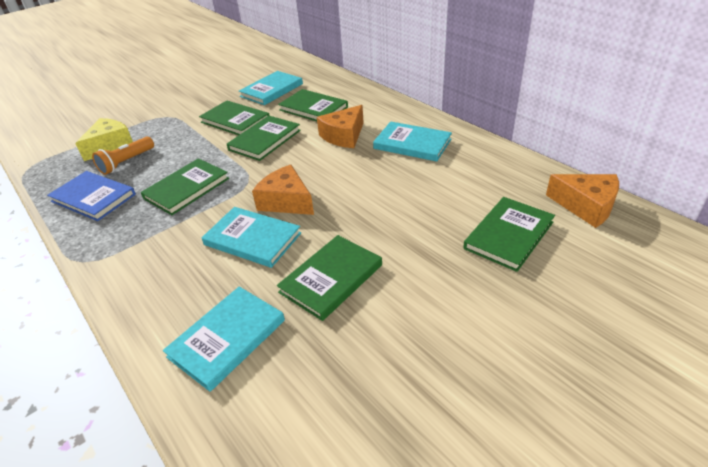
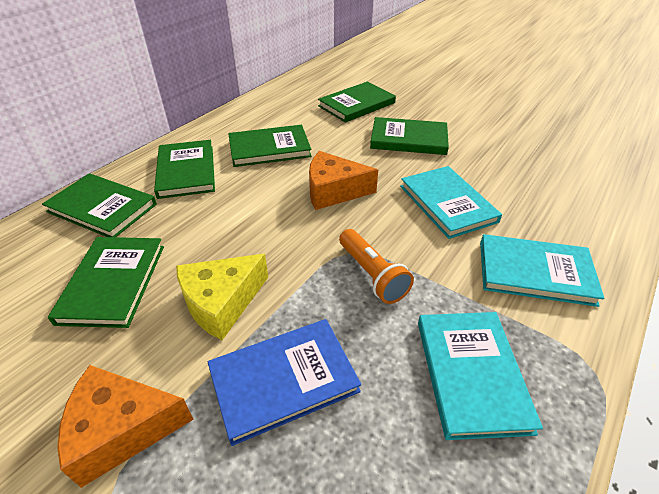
orange cheese: 3 -> 2
turquoise book: 4 -> 3

